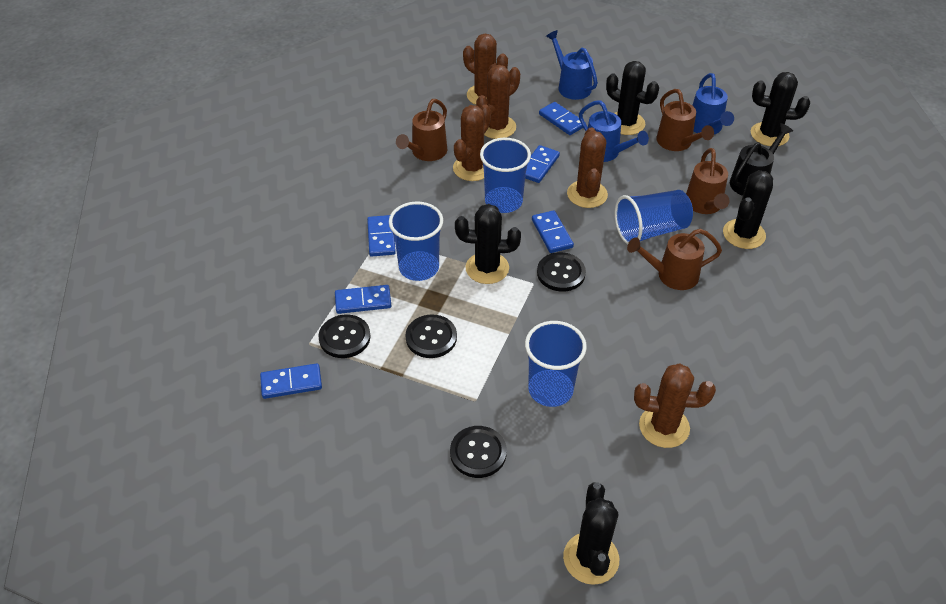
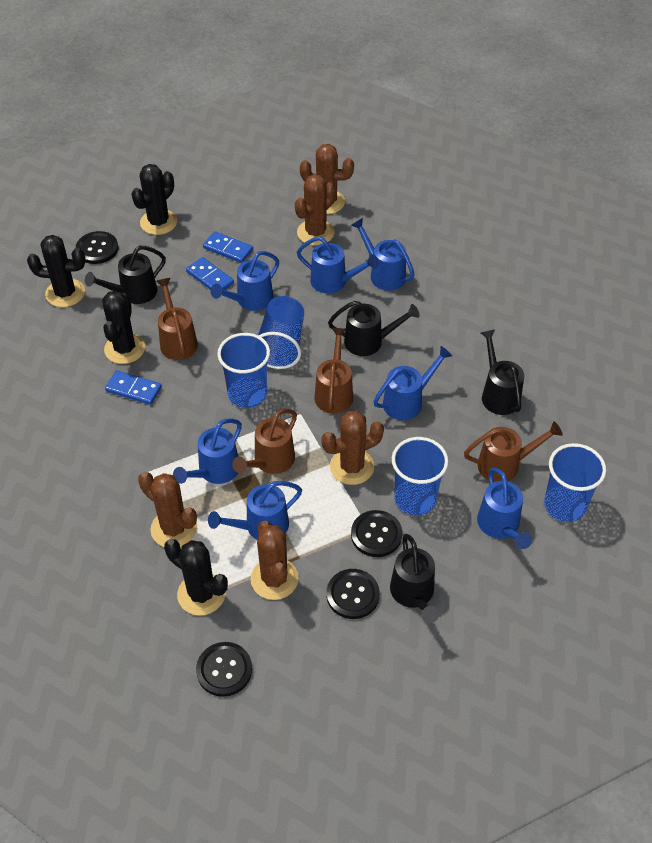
black cactus: 5 -> 4
black watering can: 1 -> 4
blue domino: 6 -> 3
blue watering can: 3 -> 7

